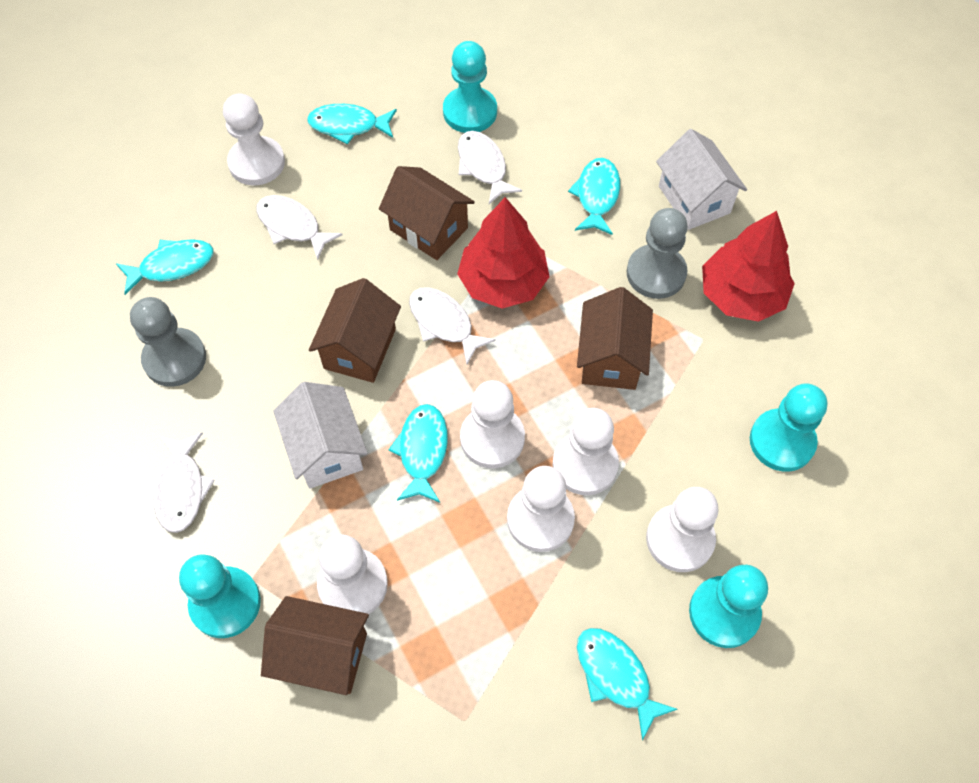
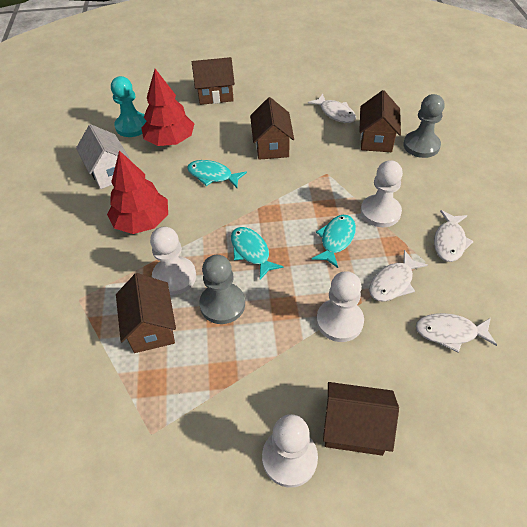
brown house: 4 -> 5
turquoise fish: 5 -> 3
turquoise pawn: 4 -> 1
white house: 2 -> 1
white pawn: 6 -> 4

